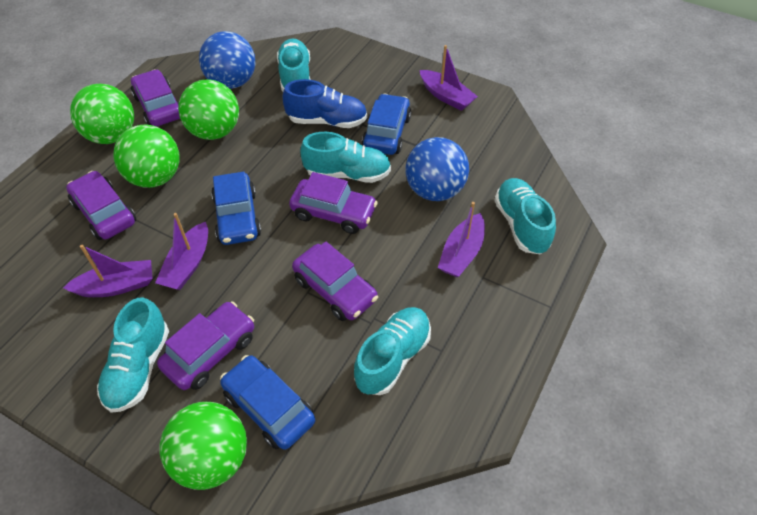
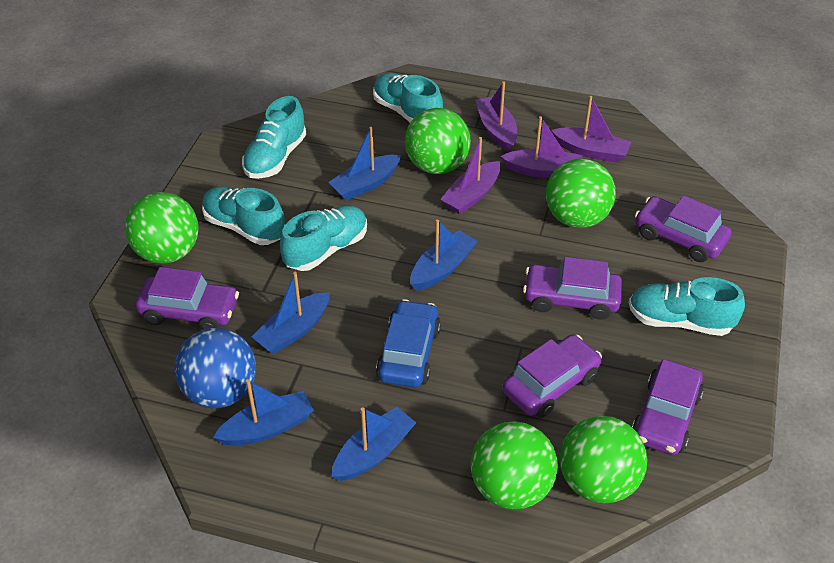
blue ball: 2 -> 1
blue boat: 0 -> 5
blue car: 3 -> 1
blue shoe: 1 -> 0
green ball: 4 -> 5

